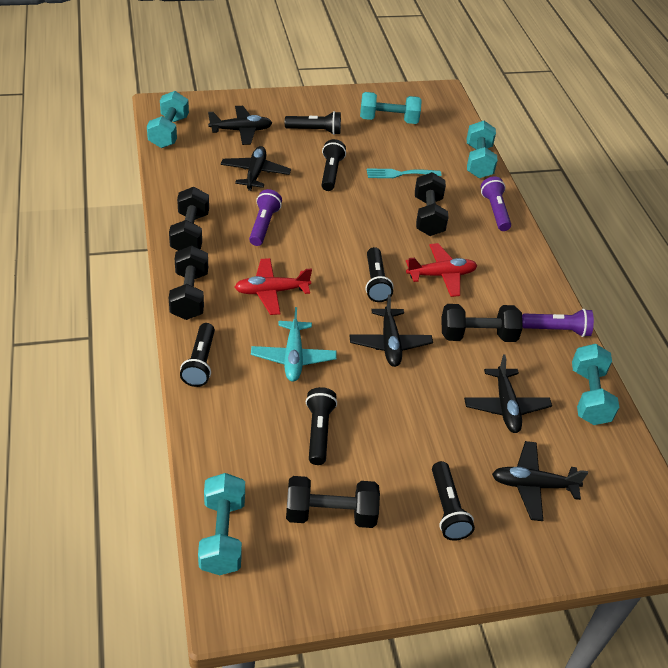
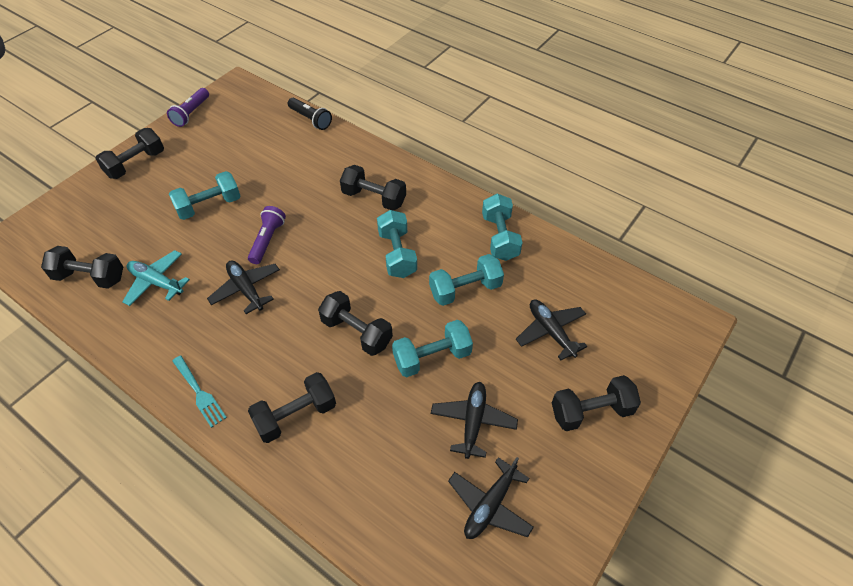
black dumbbell: 5 -> 6
black flashlight: 6 -> 1
black plane: 5 -> 4
purple flashlight: 3 -> 2
red plane: 2 -> 0

